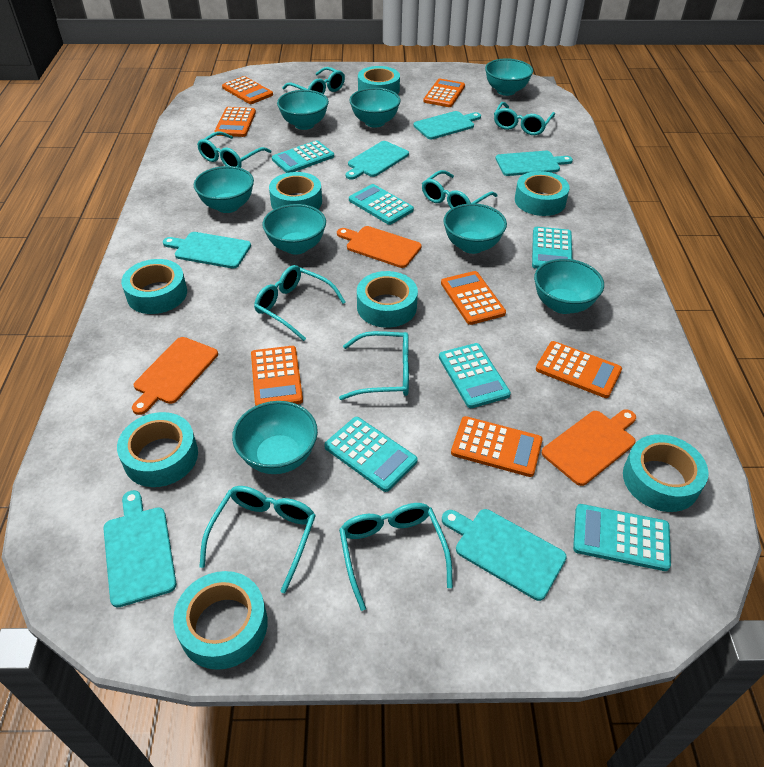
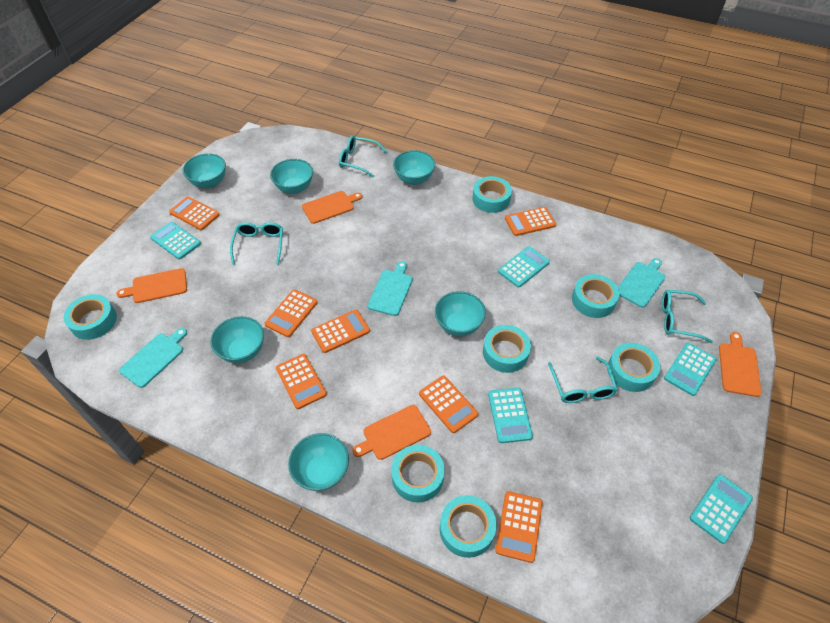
orange cutting board: 3 -> 4
turquoise bowl: 8 -> 6
turquoise calculator: 6 -> 5
turquoise cutting board: 6 -> 3
turquoise glasses: 8 -> 4
turquoise tape: 8 -> 7

